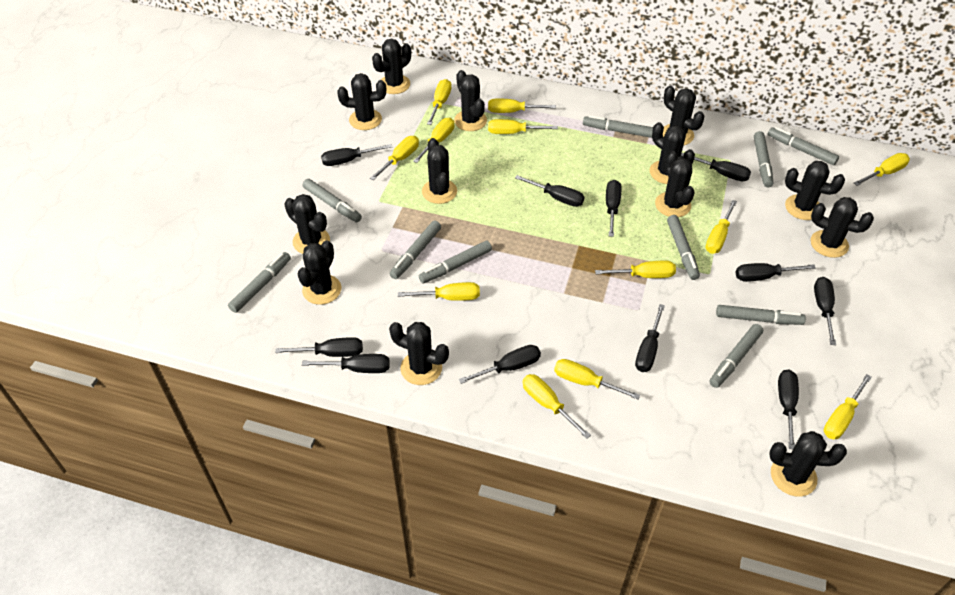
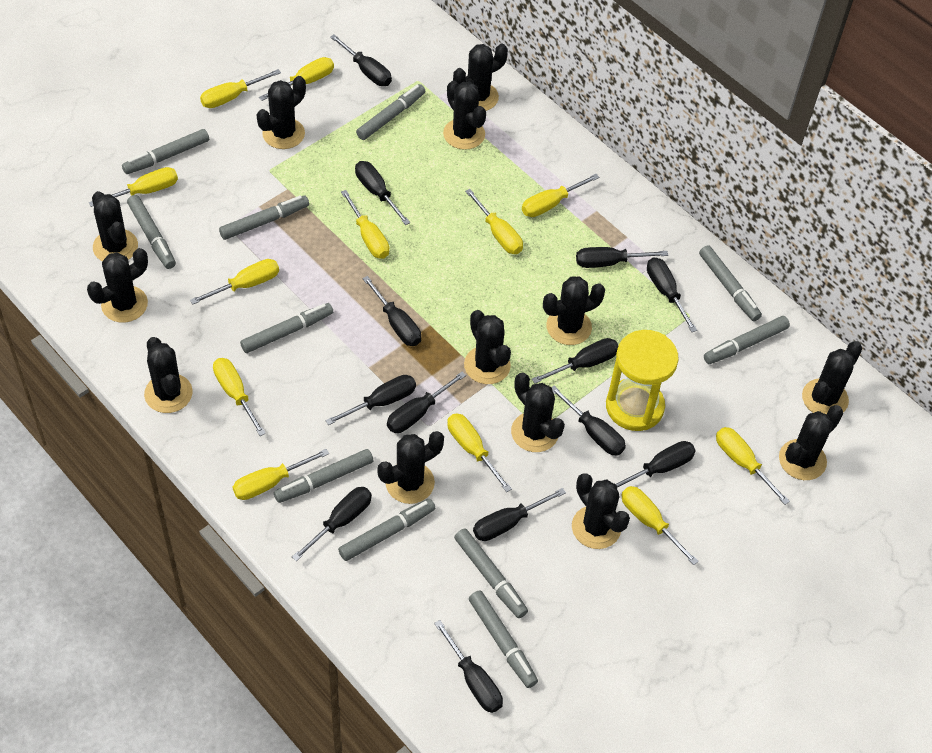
black screwdriver: 11 -> 13
grey marker: 10 -> 11
yellow hourglass: 0 -> 1

